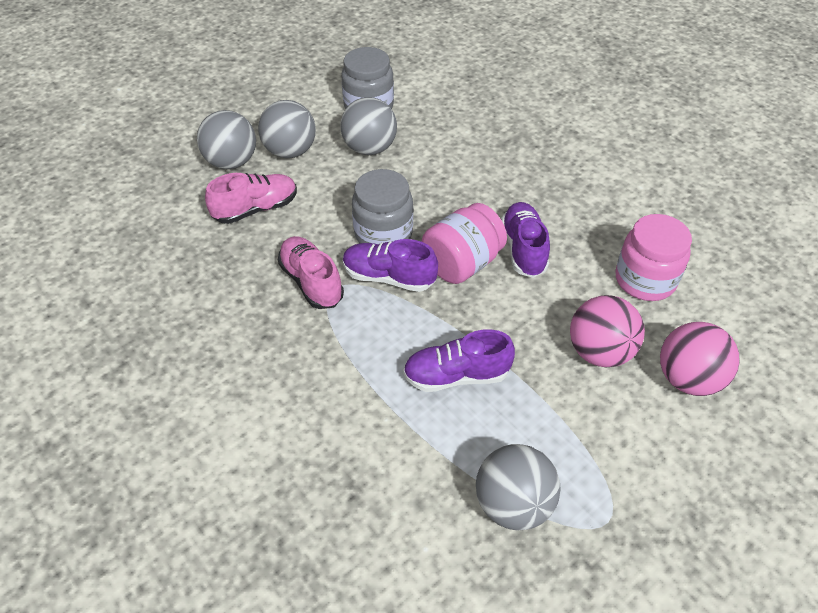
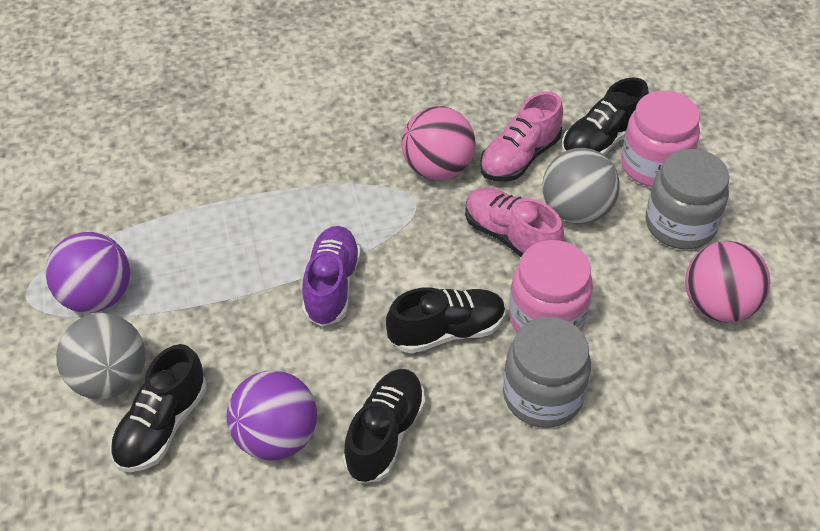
black shoe: 0 -> 4
grey ball: 4 -> 2
purple ball: 0 -> 2
purple shoe: 3 -> 1

